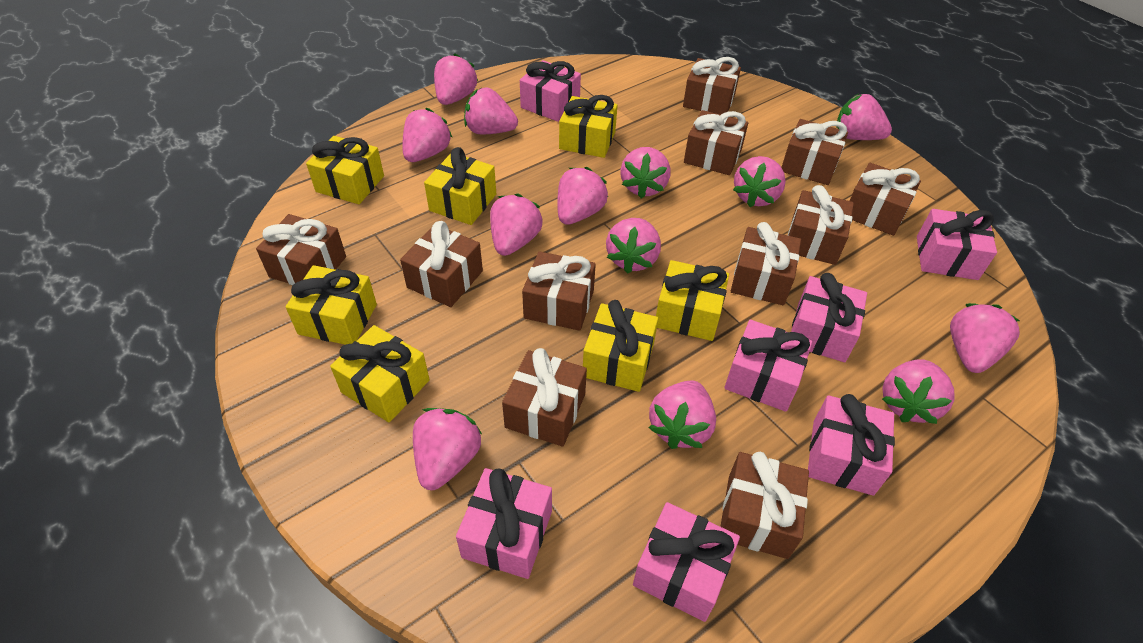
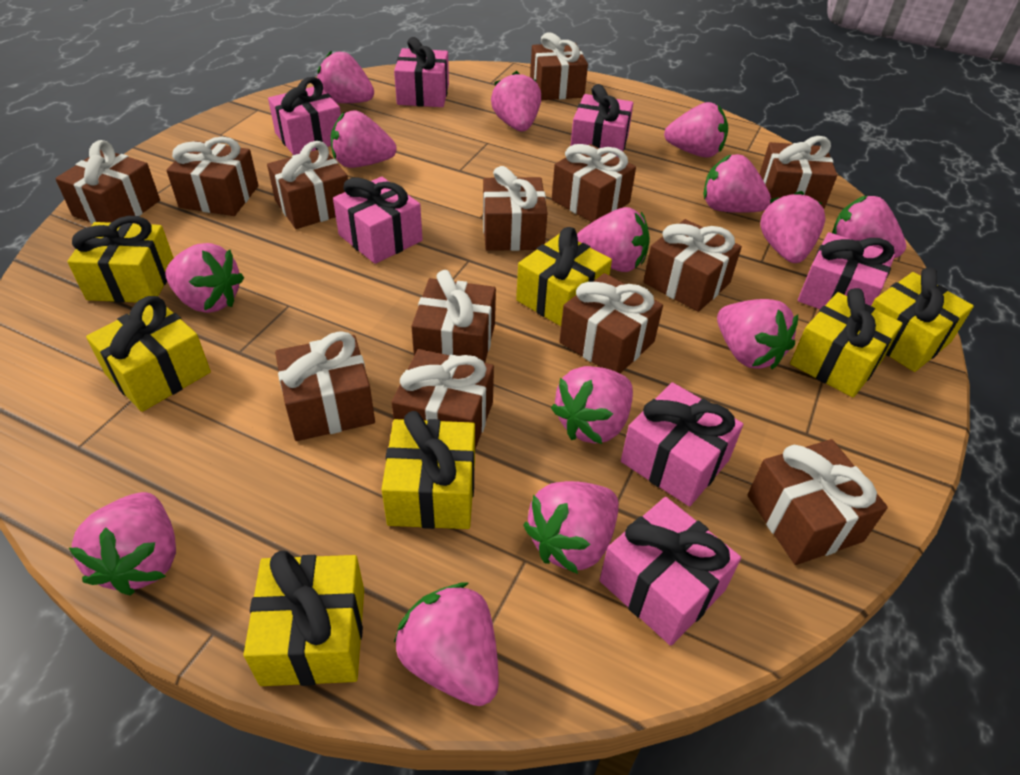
brown gift: 11 -> 13
pink strawberry: 13 -> 14

